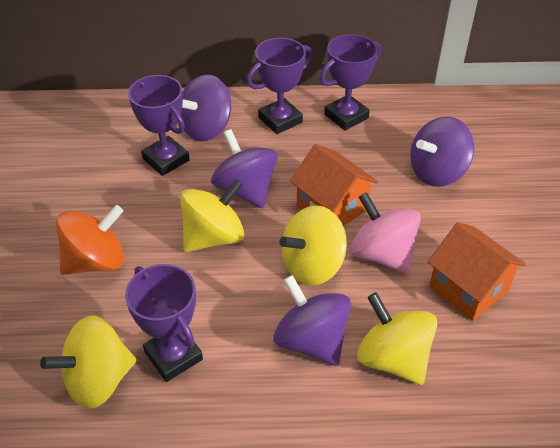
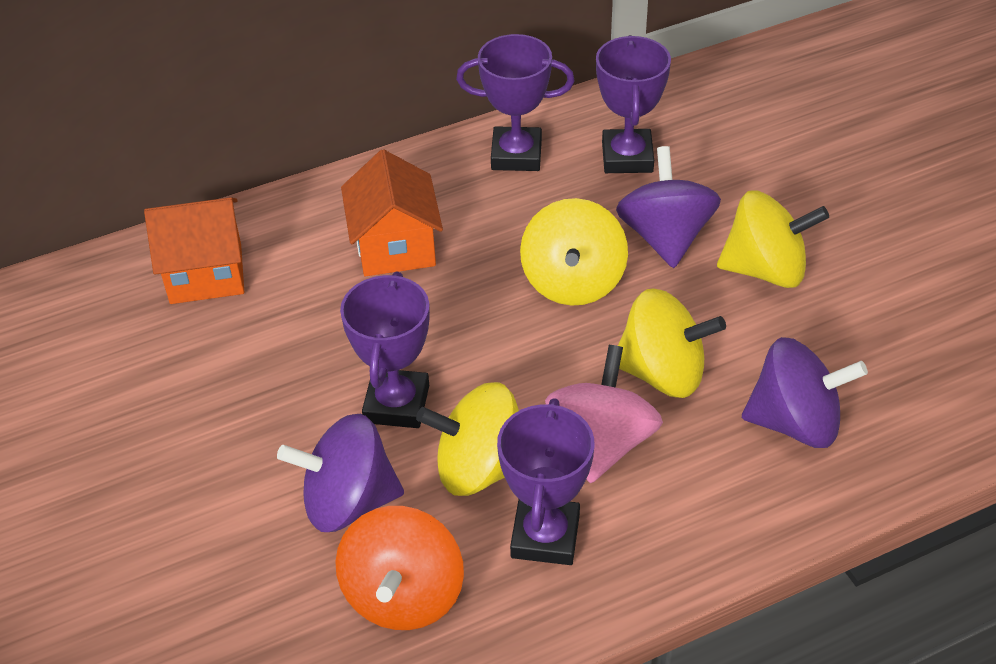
purple spinning top: 4 -> 3

